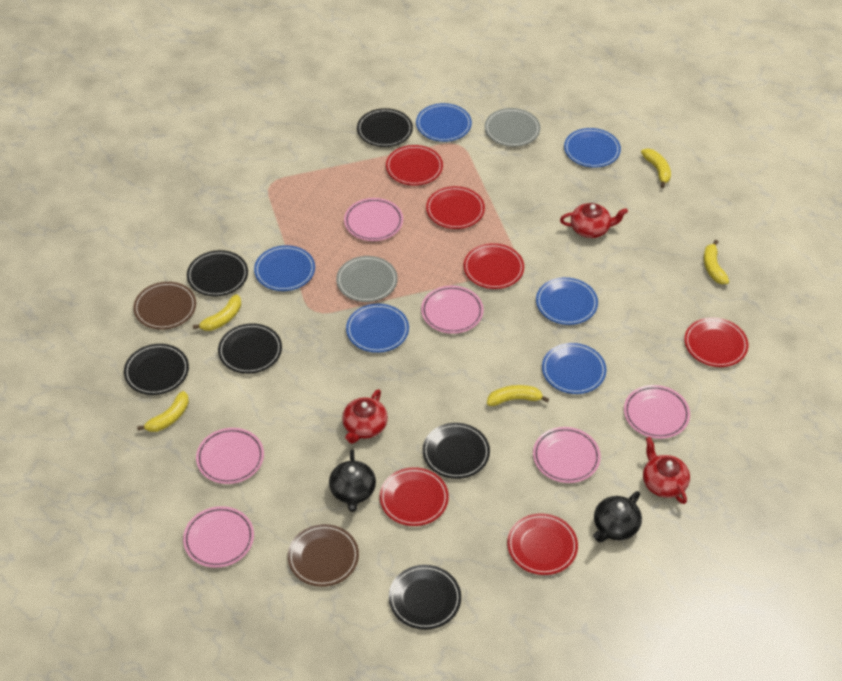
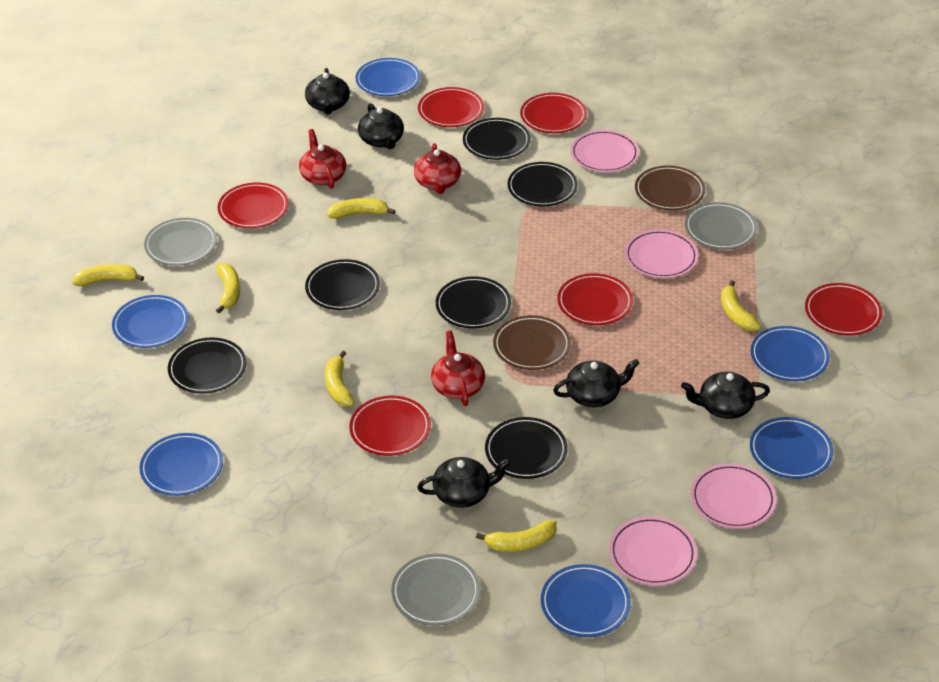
black teapot: 2 -> 5
grey plate: 2 -> 3
pink plate: 6 -> 4
yellow banana: 5 -> 6

